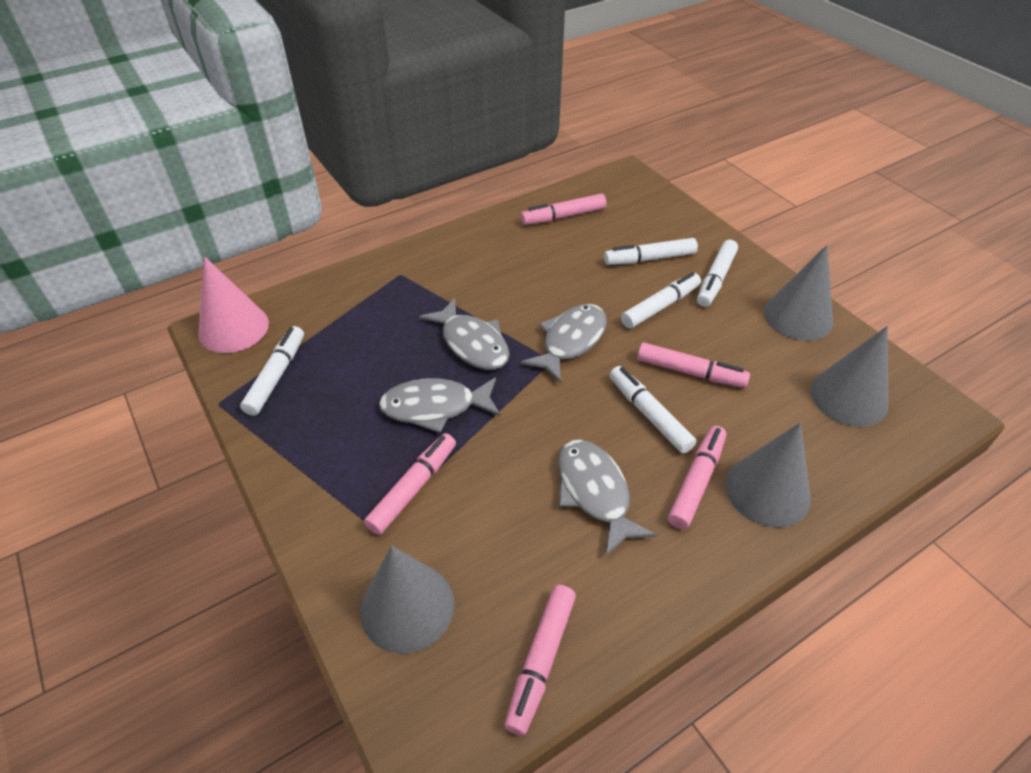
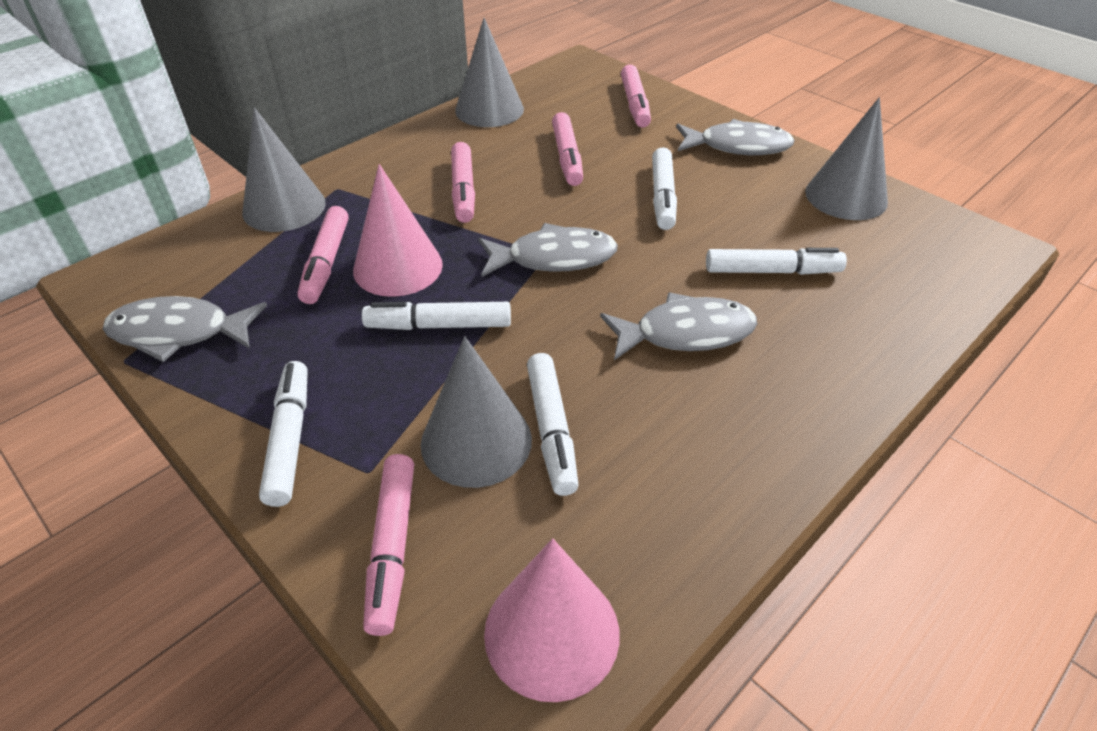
pink cone: 1 -> 2

